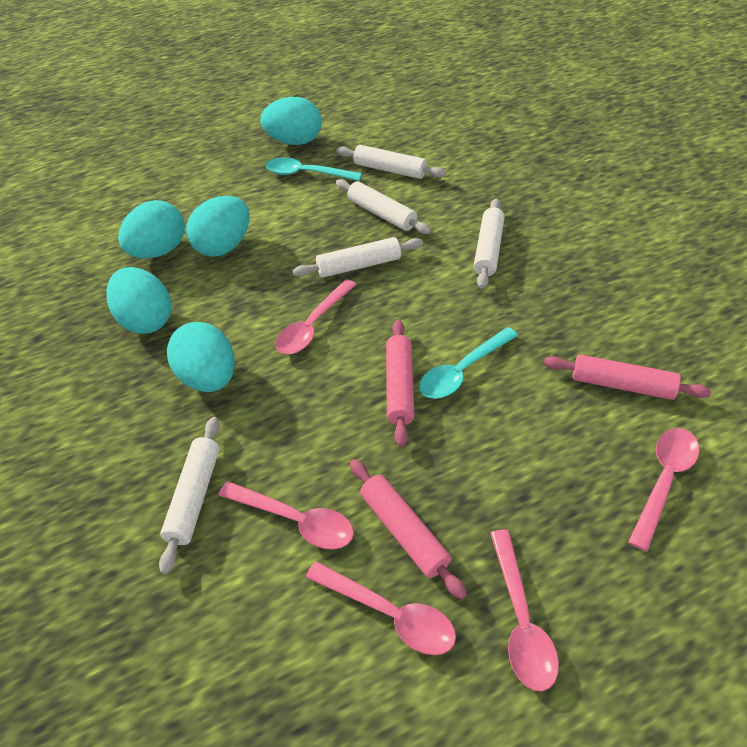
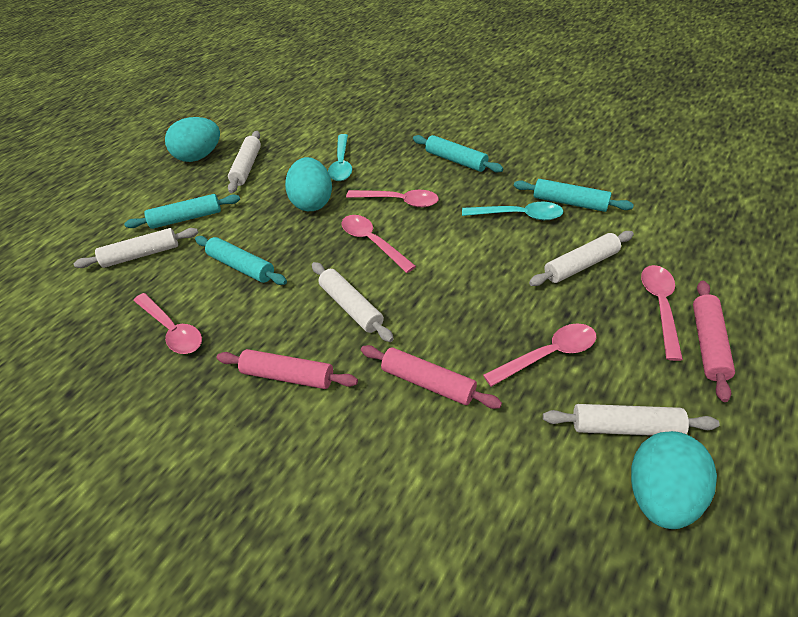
turquoise egg: 5 -> 3
turquoise rolling pin: 0 -> 4

